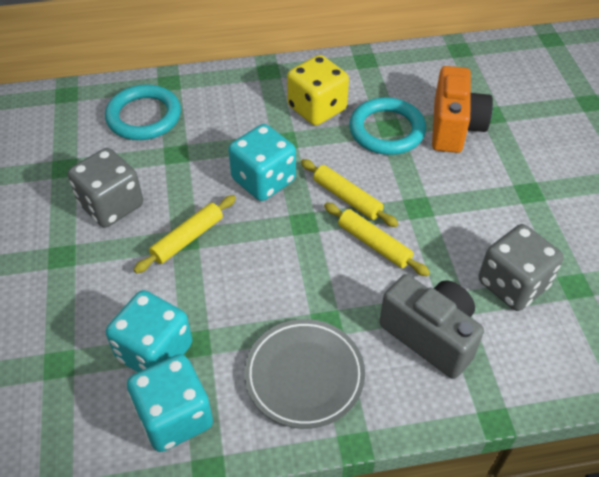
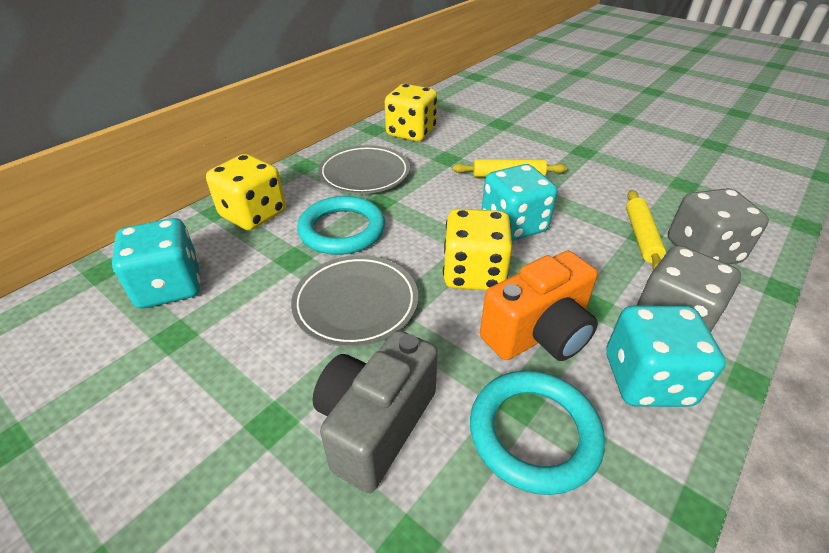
grey plate: 1 -> 2
yellow dice: 1 -> 3
yellow rolling pin: 3 -> 2

